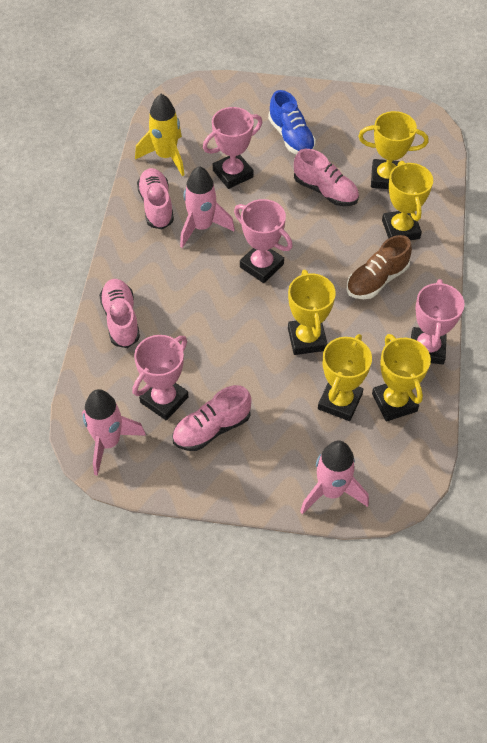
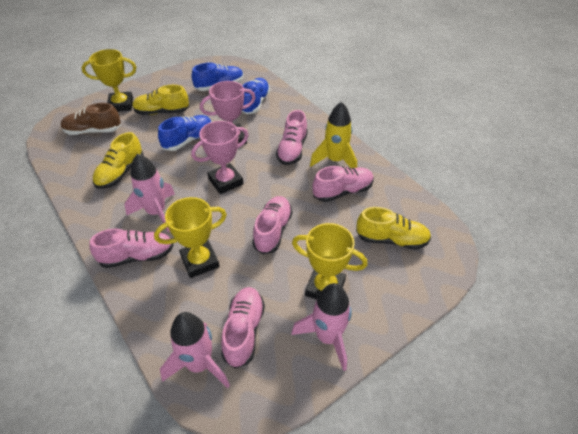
blue shoe: 1 -> 3
pink shoe: 4 -> 5
pink trophy: 4 -> 2
yellow shoe: 0 -> 3
yellow trophy: 5 -> 3

